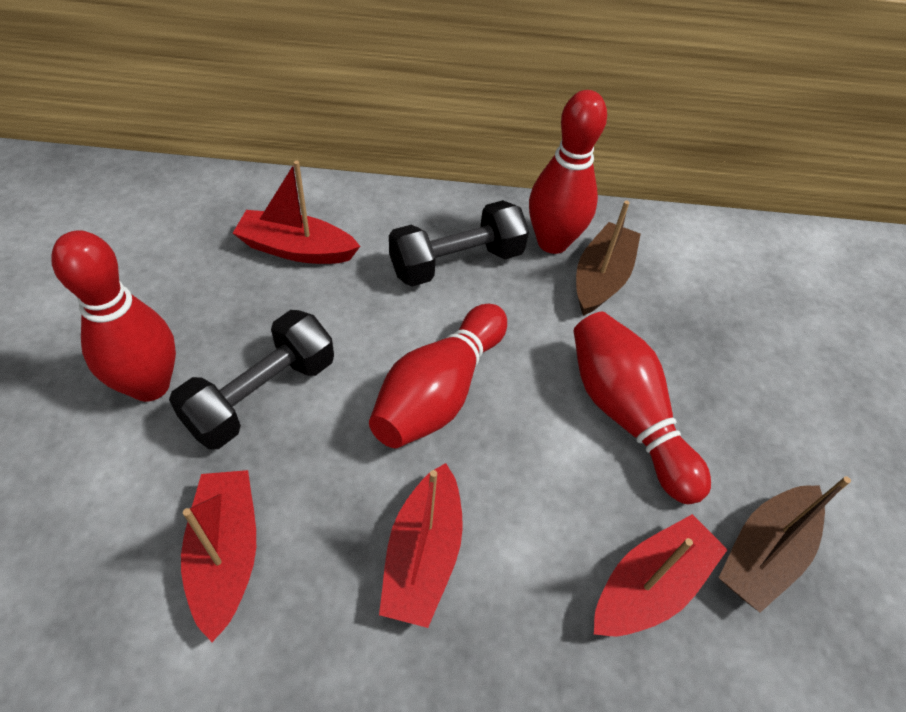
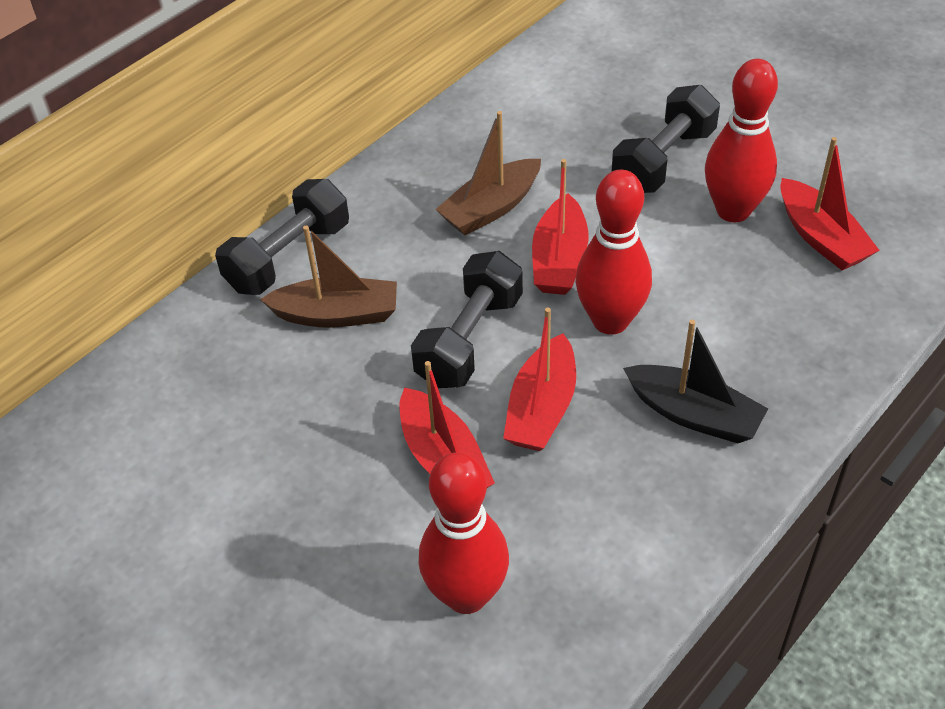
black boat: 0 -> 1
black dumbbell: 2 -> 3
red bowling pin: 4 -> 3

